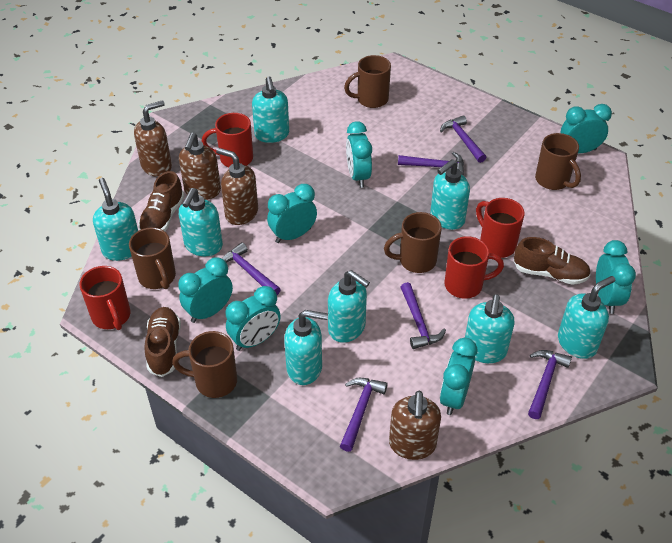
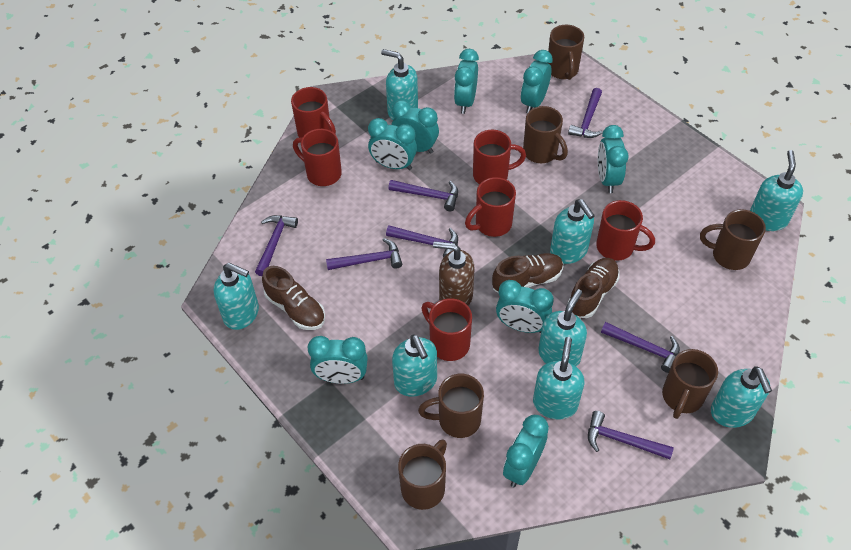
brown mug: 5 -> 6
brown soap dispenser: 4 -> 1
purple hammer: 6 -> 7
red mug: 4 -> 6
turquoise clock: 7 -> 8

